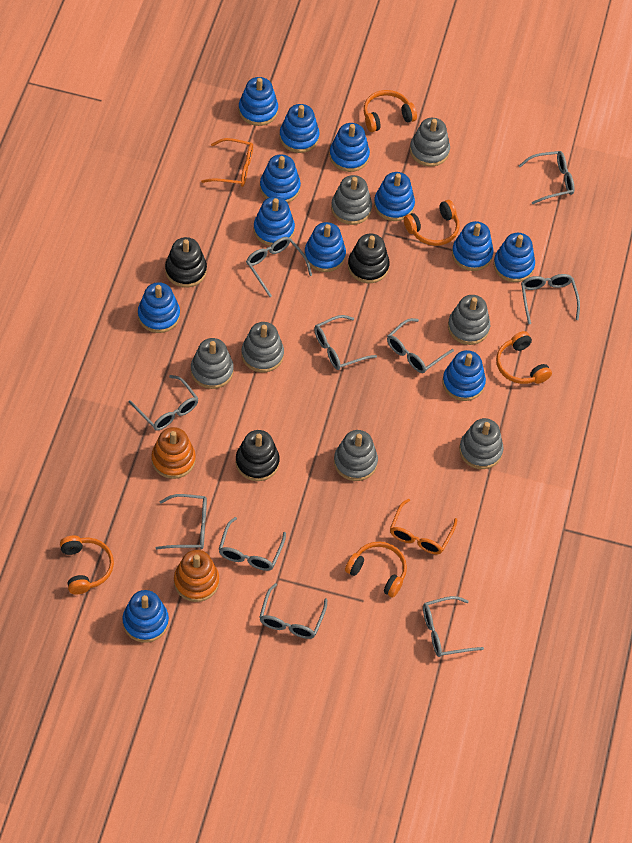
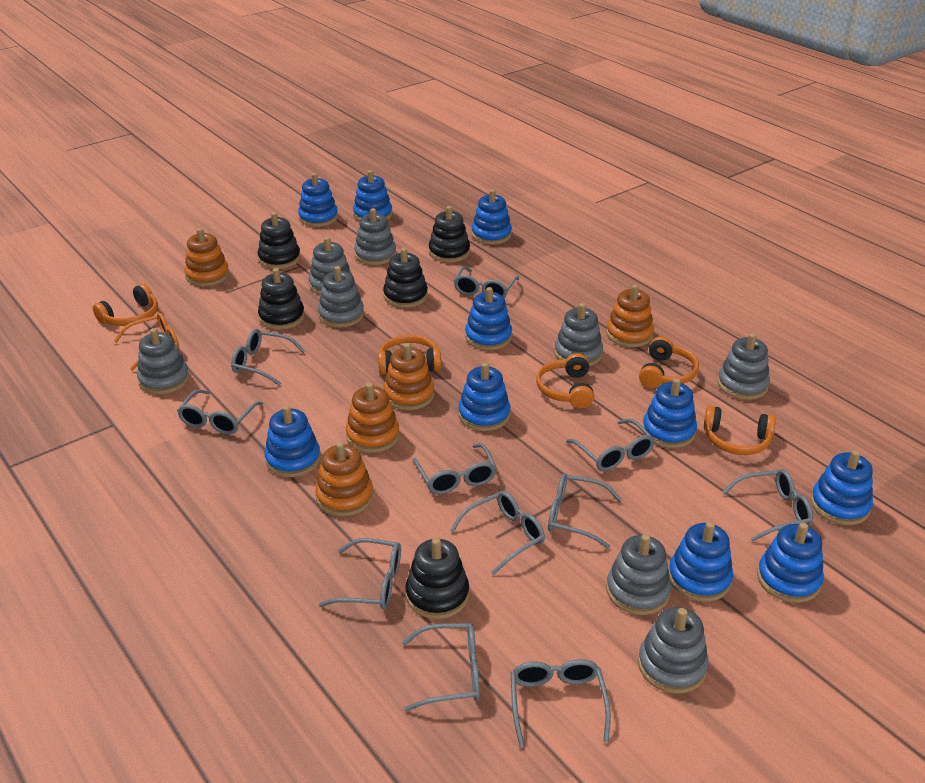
black stacking toy: 3 -> 5
blue stacking toy: 12 -> 10
grey glasses: 10 -> 11
grey stacking toy: 7 -> 8
orange glasses: 2 -> 1
orange stacking toy: 2 -> 5

